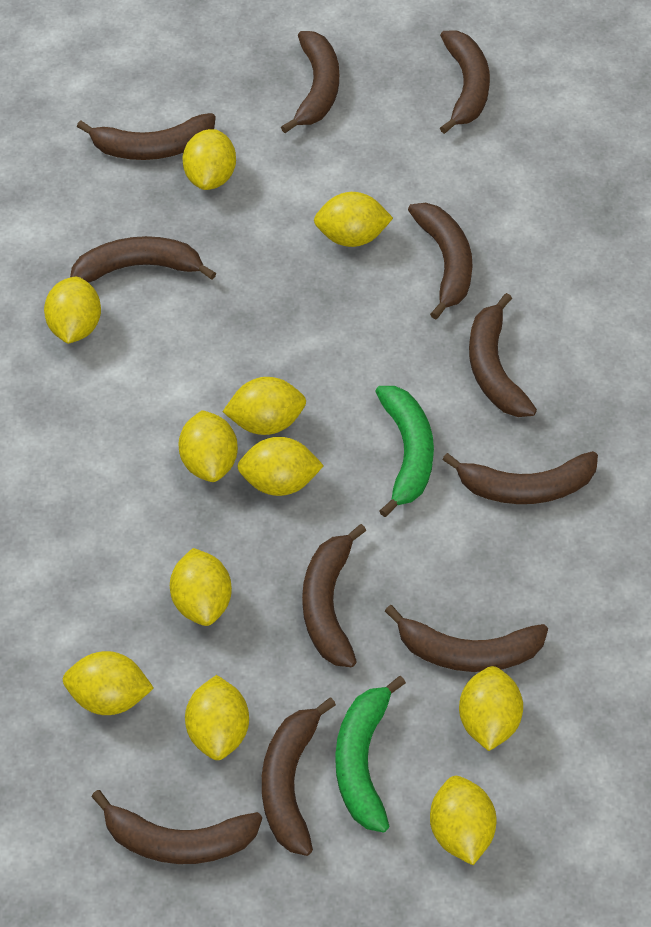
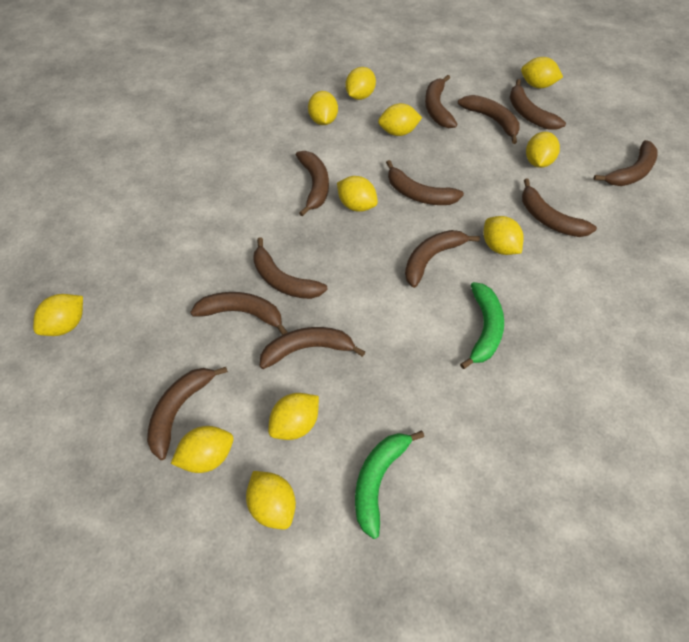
brown banana: 11 -> 12

